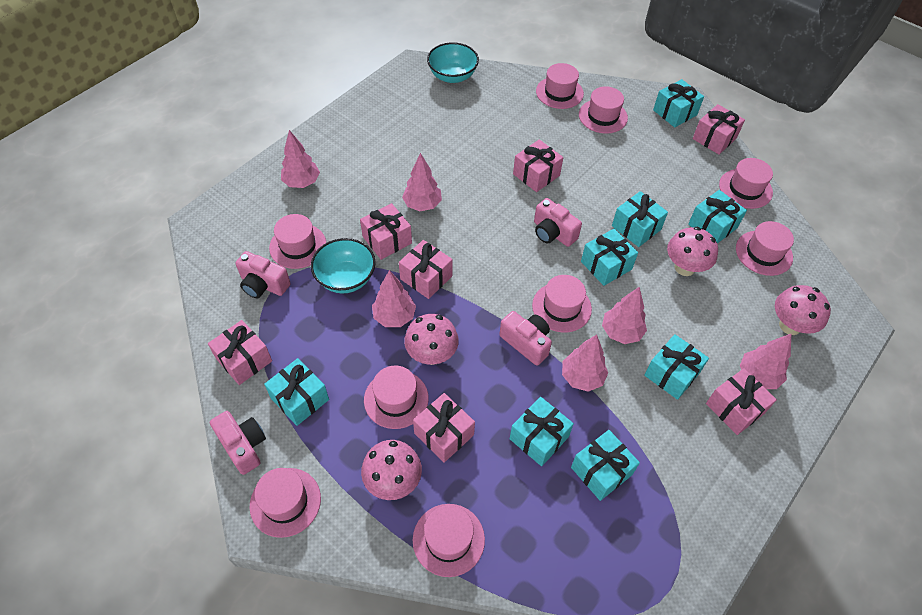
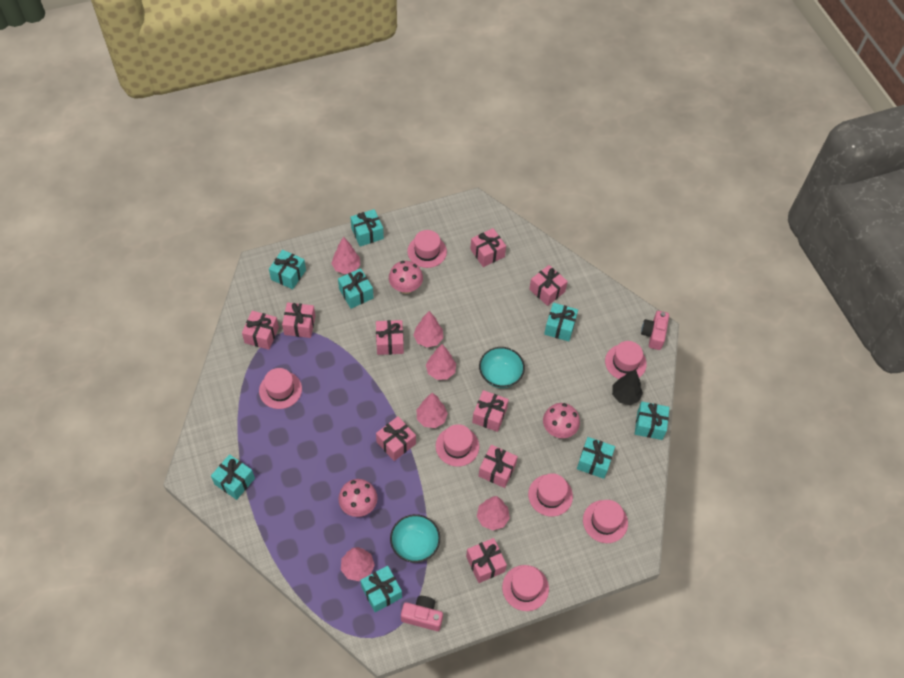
black tree: 0 -> 1
pink camera: 4 -> 2
pink gift: 7 -> 9
pink hat: 9 -> 7
pink mushroom: 4 -> 3

